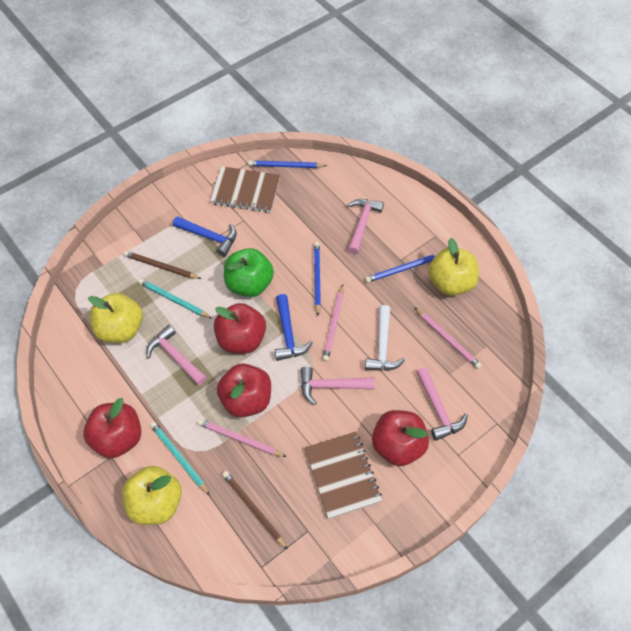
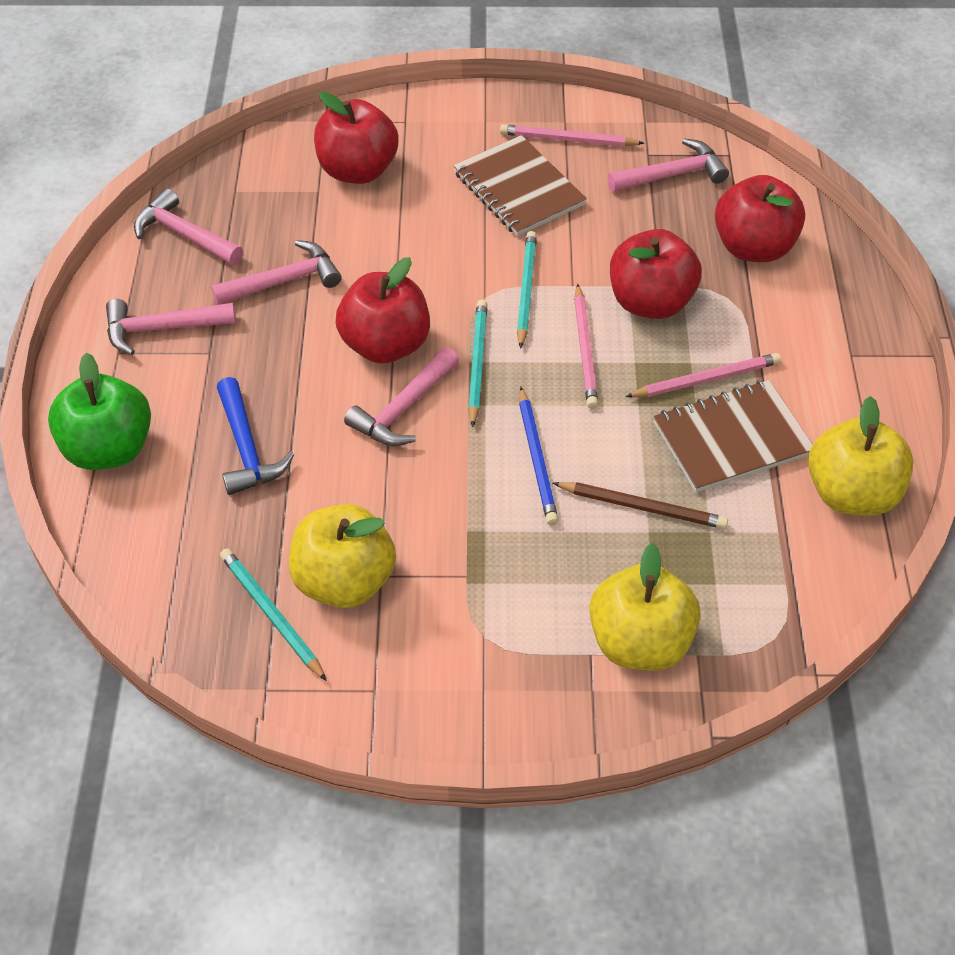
blue hammer: 2 -> 1
blue pencil: 3 -> 1
brown pencil: 2 -> 1
pink hammer: 4 -> 5
turquoise pencil: 2 -> 3
white hammer: 1 -> 0

